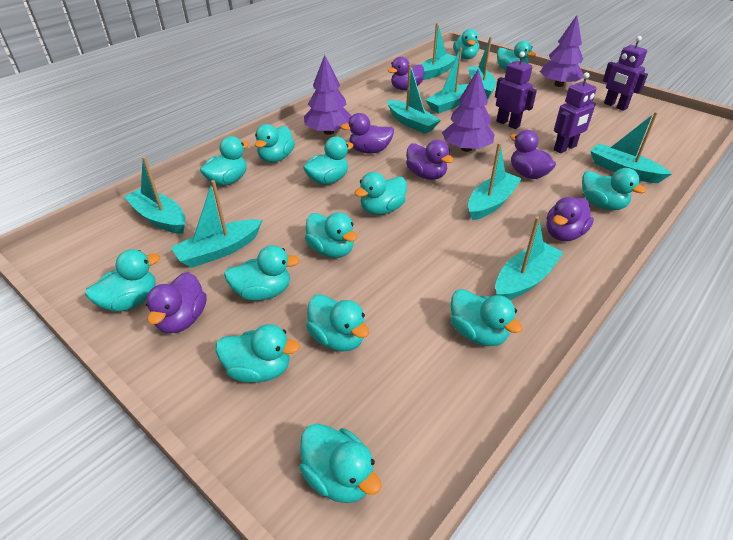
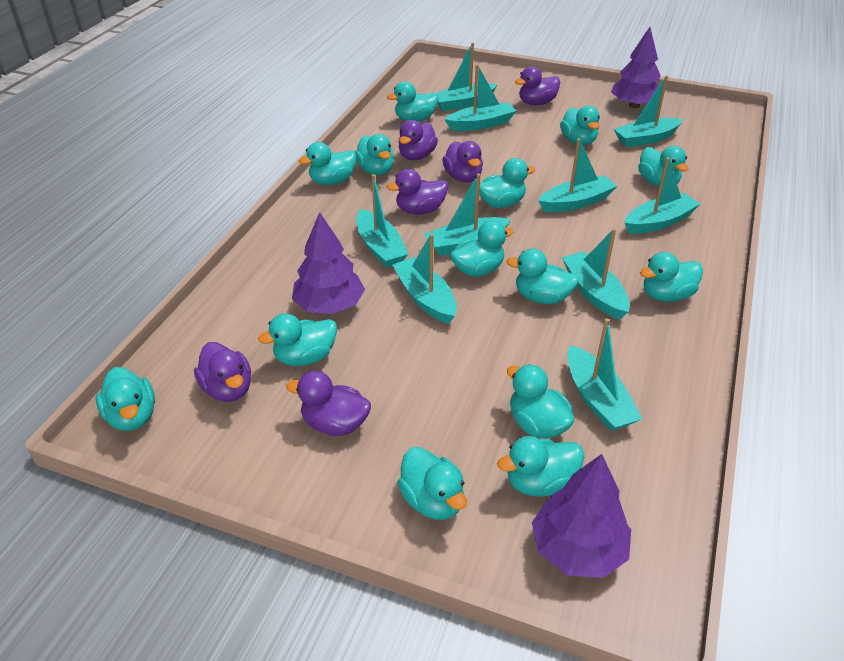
purple robot: 3 -> 0
turquoise boat: 9 -> 10

